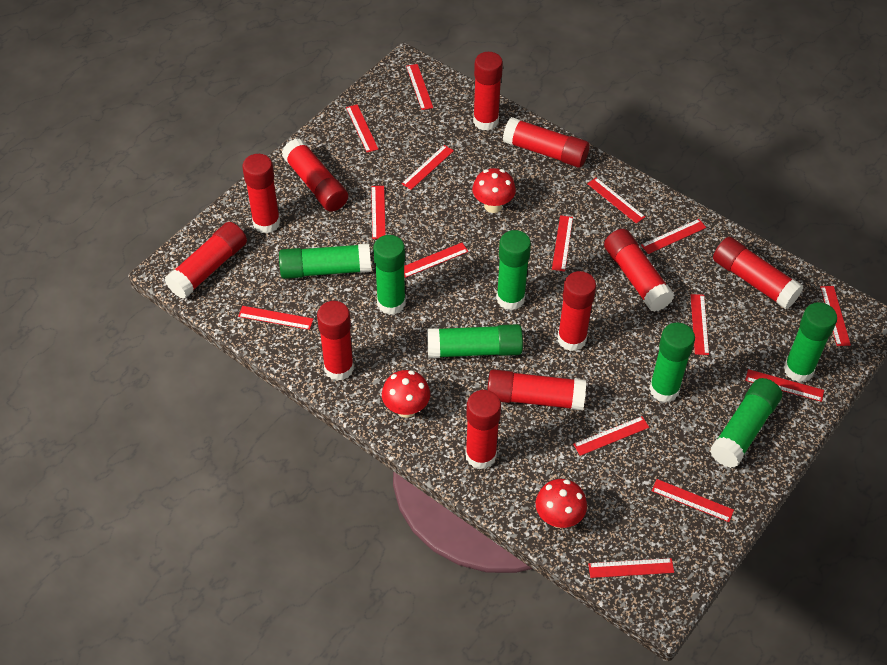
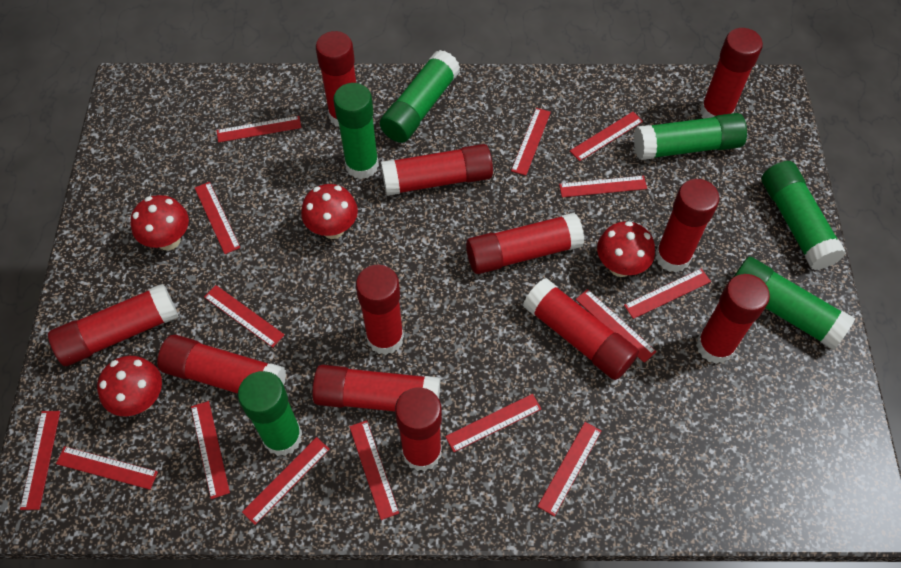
green glue stick: 7 -> 6
red glue stick: 11 -> 12
red mushroom: 3 -> 4

